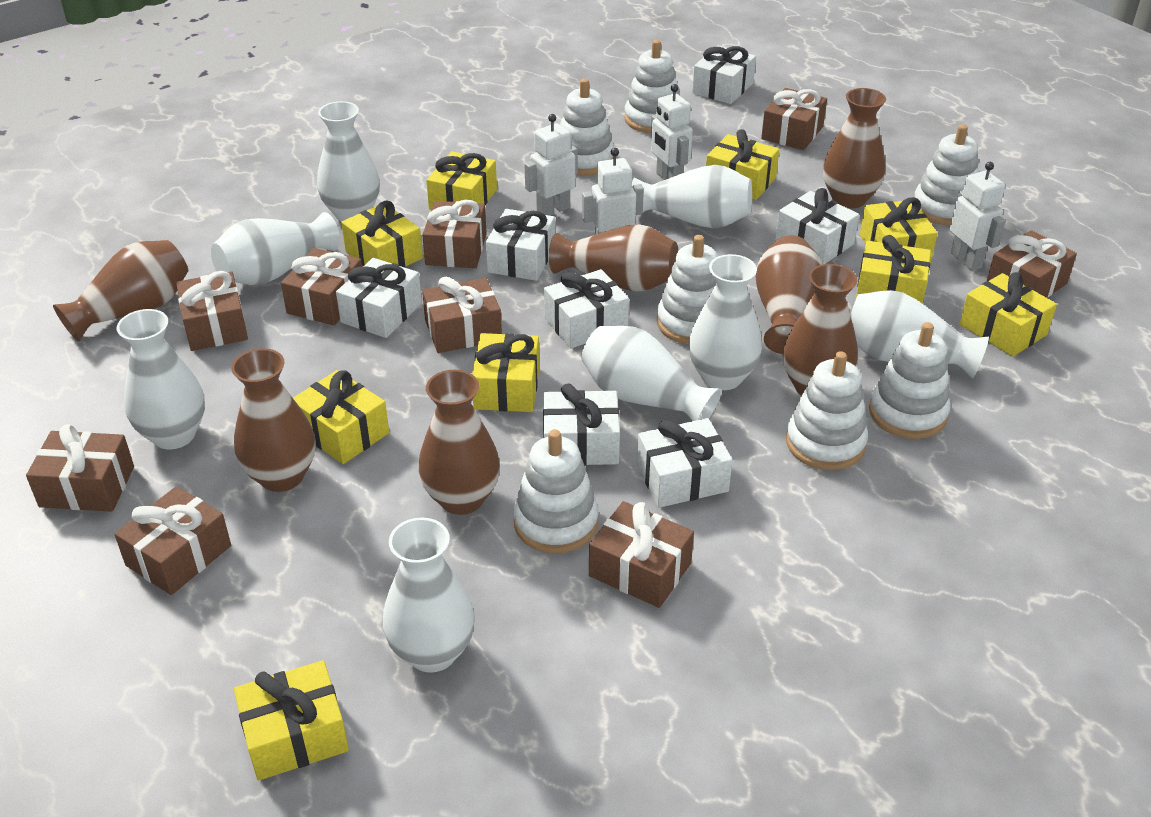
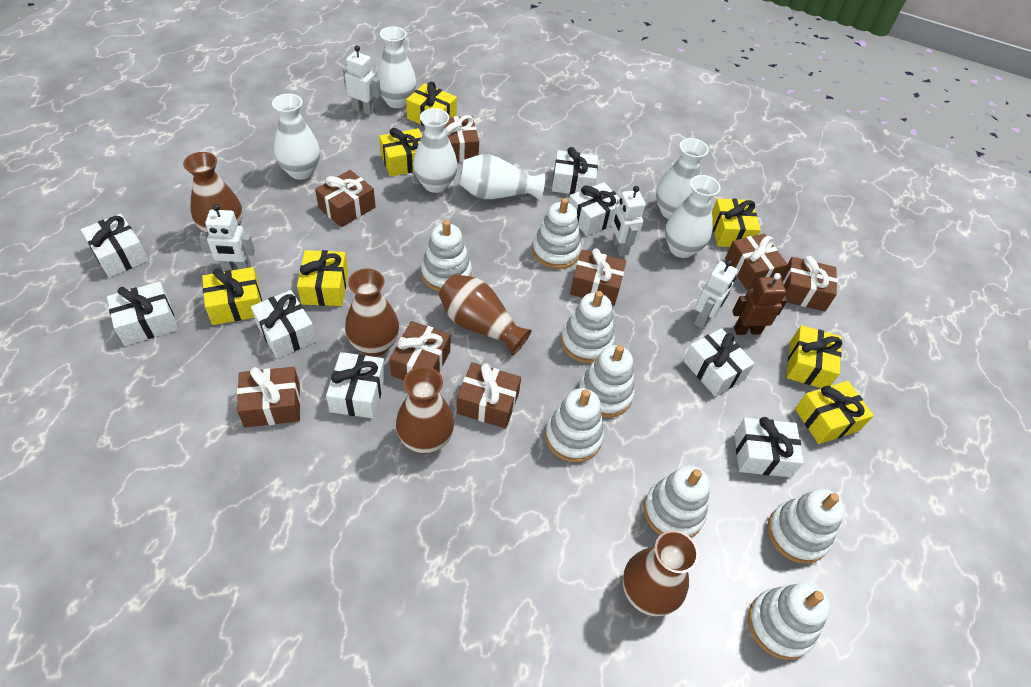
brown gift: 9 -> 8
brown robot: 0 -> 1
brown vase: 7 -> 5
white gift: 7 -> 8
white stacking toy: 7 -> 8
white vase: 8 -> 6
yellow gift: 9 -> 7

